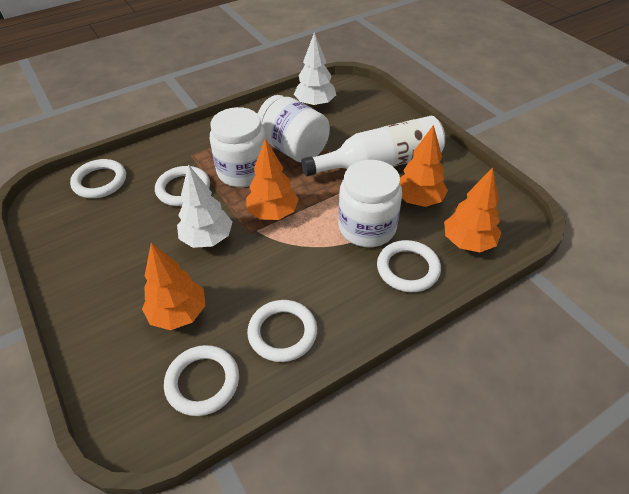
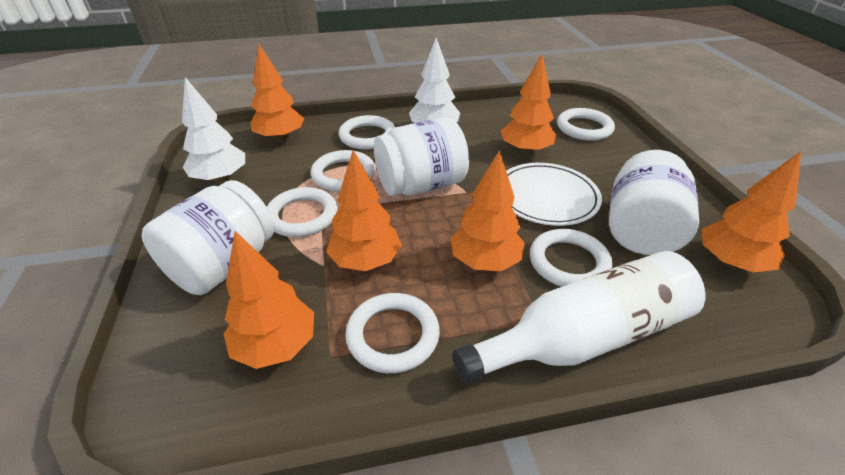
orange tree: 4 -> 6
white plate: 0 -> 1
white ring: 5 -> 6

